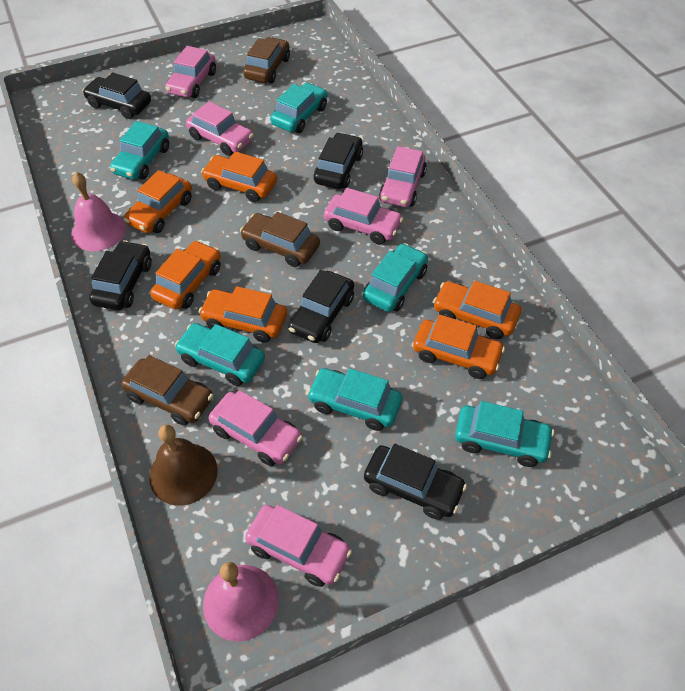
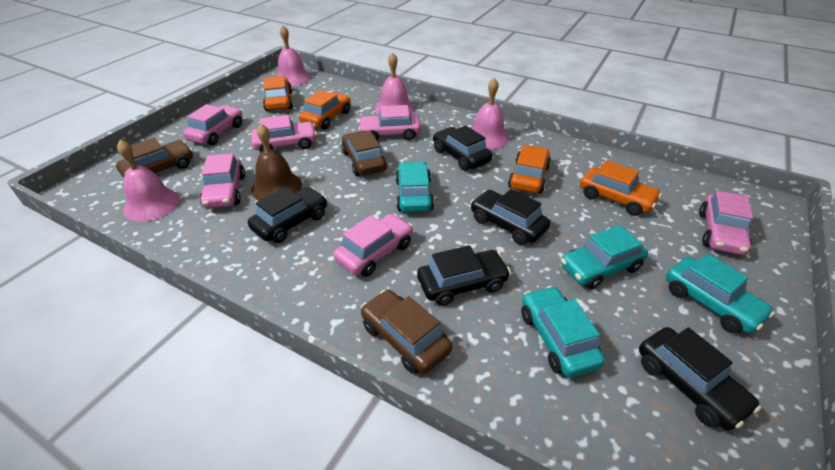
orange car: 6 -> 4
pink bell: 2 -> 4
turquoise car: 6 -> 4

